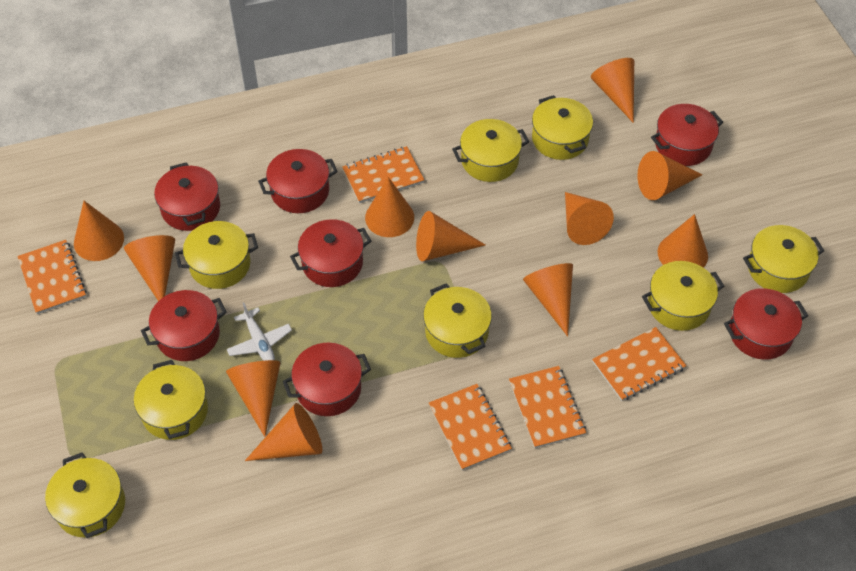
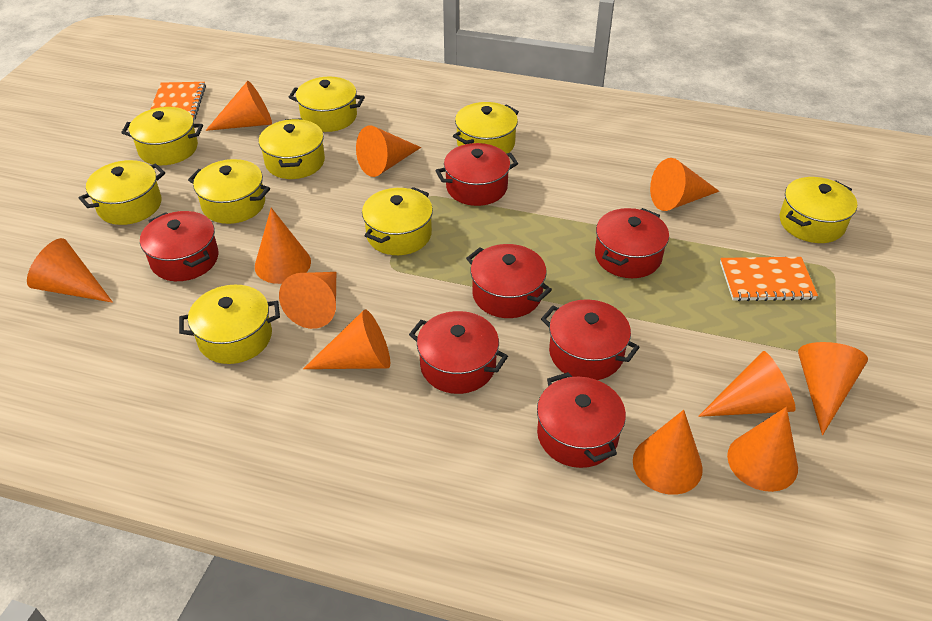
orange notebook: 5 -> 2
white plane: 1 -> 0
yellow pot: 8 -> 9

